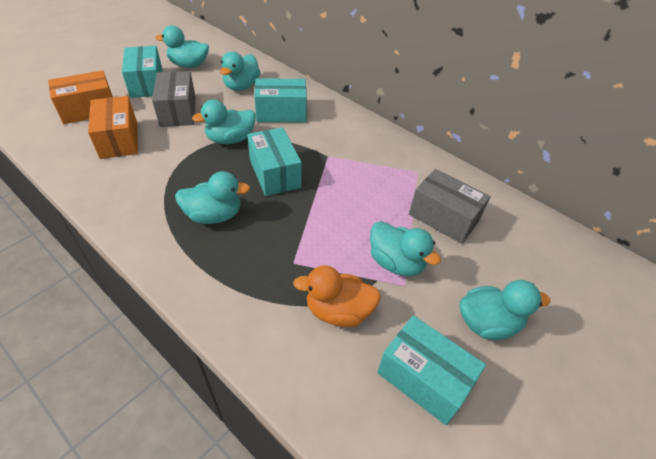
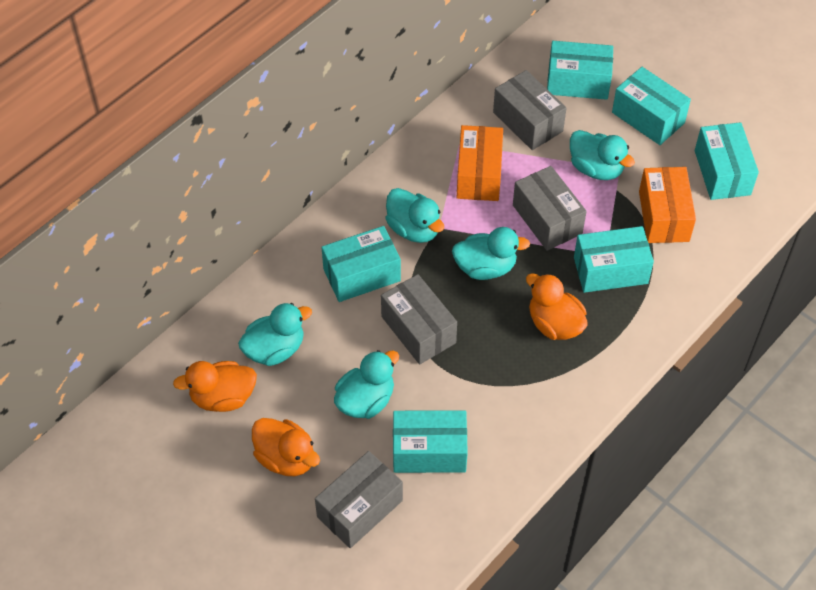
grey box: 2 -> 4
orange duck: 1 -> 3
turquoise box: 4 -> 6
turquoise duck: 6 -> 5

